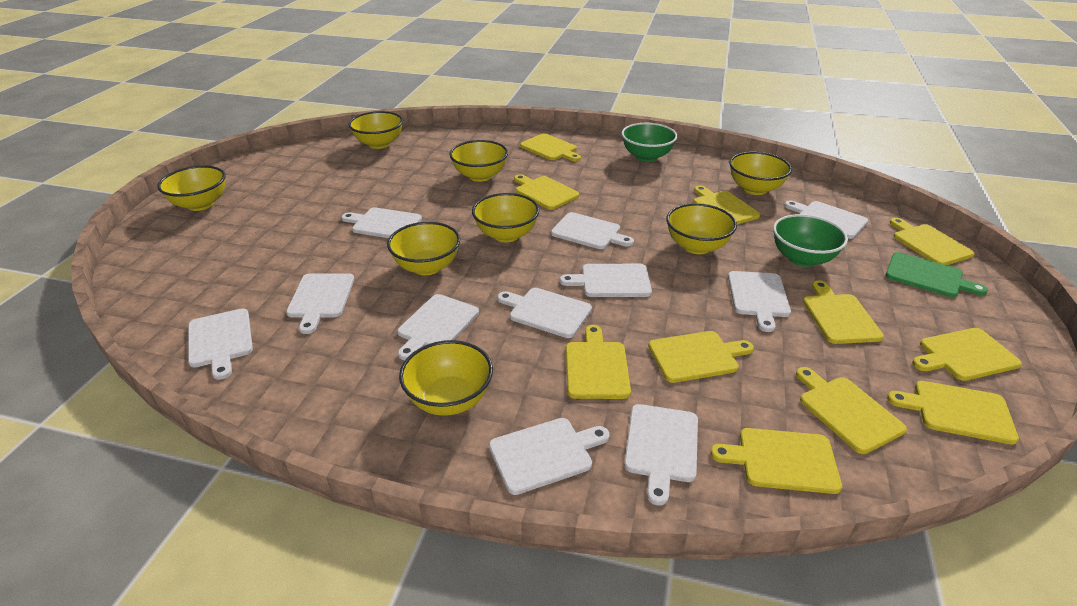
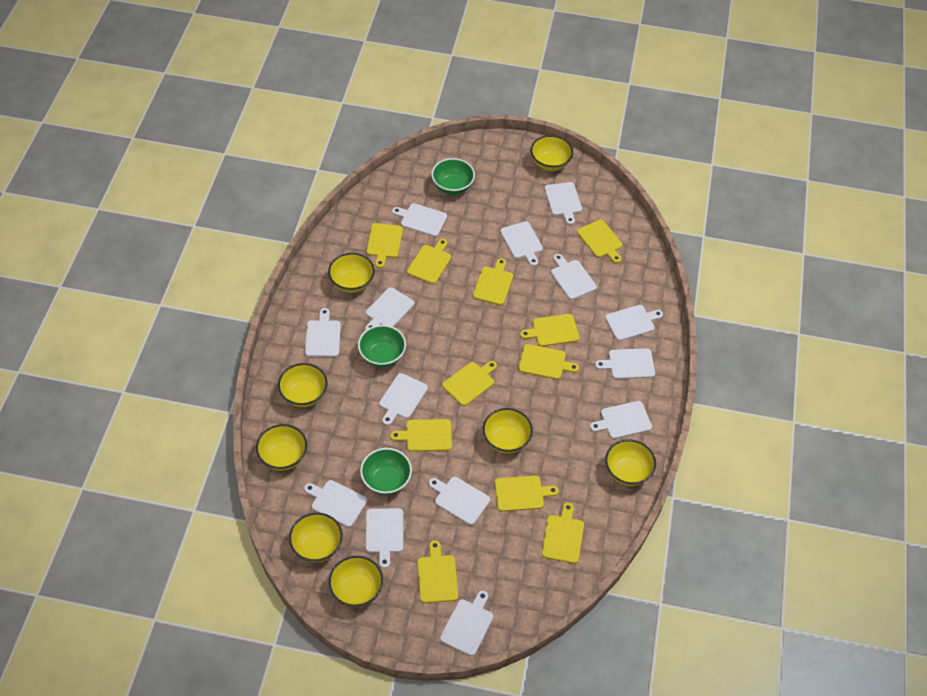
green bowl: 2 -> 3
green cutting board: 1 -> 0
white cutting board: 11 -> 14

